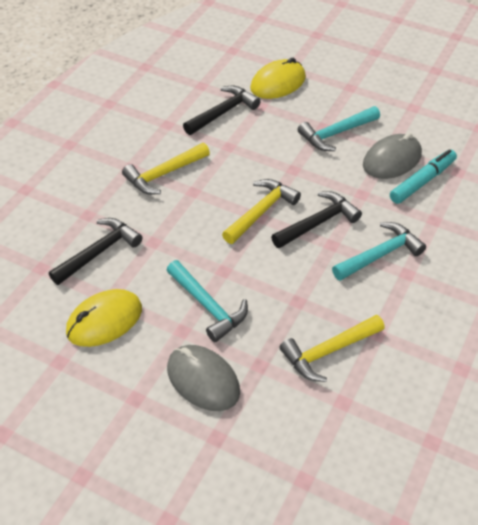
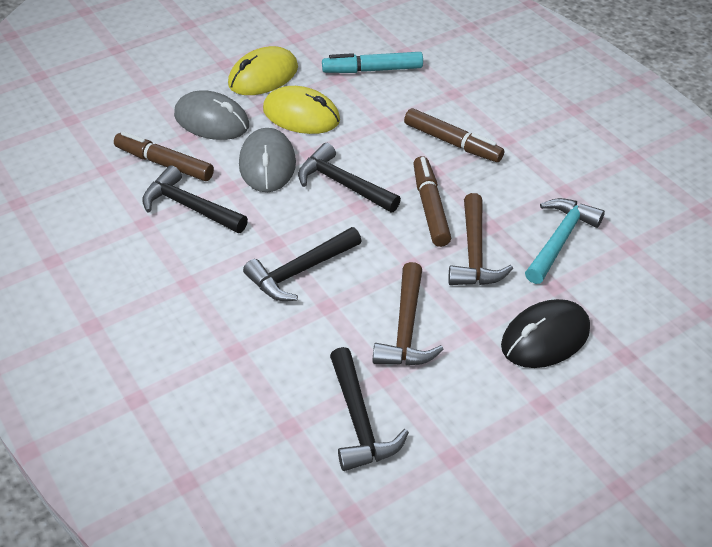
black hammer: 3 -> 4
black mouse: 0 -> 1
brown hammer: 0 -> 2
brown marker: 0 -> 3
turquoise hammer: 3 -> 1
yellow hammer: 3 -> 0

